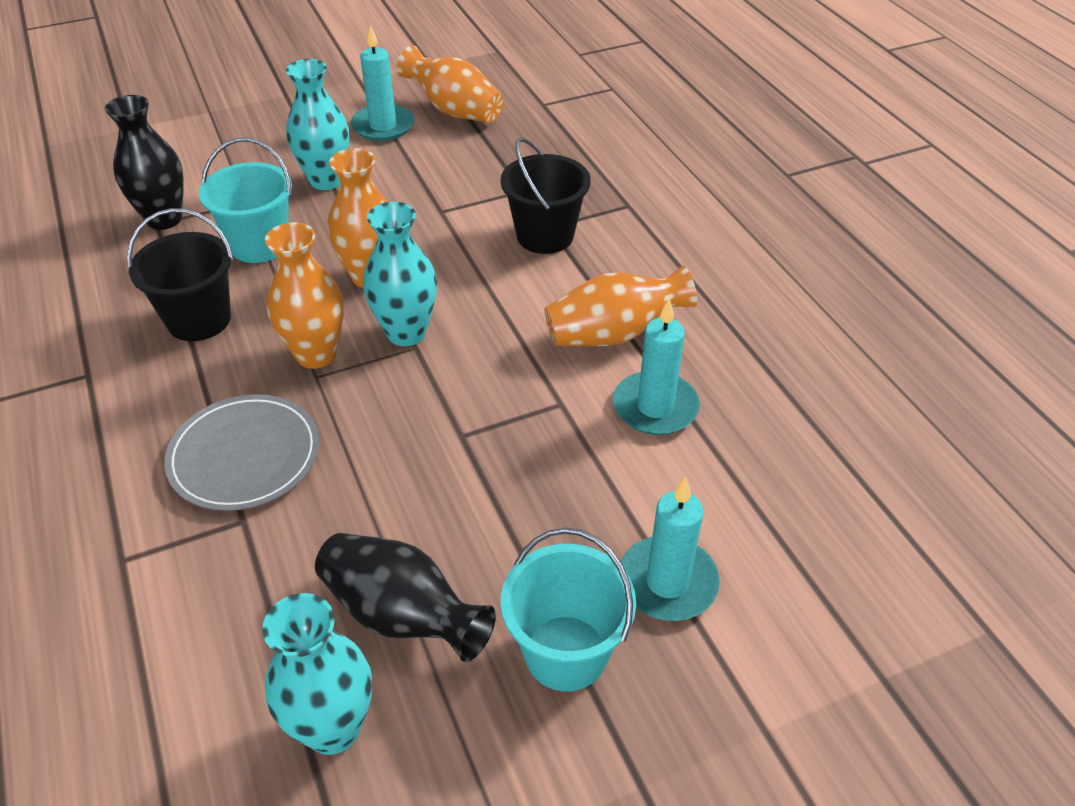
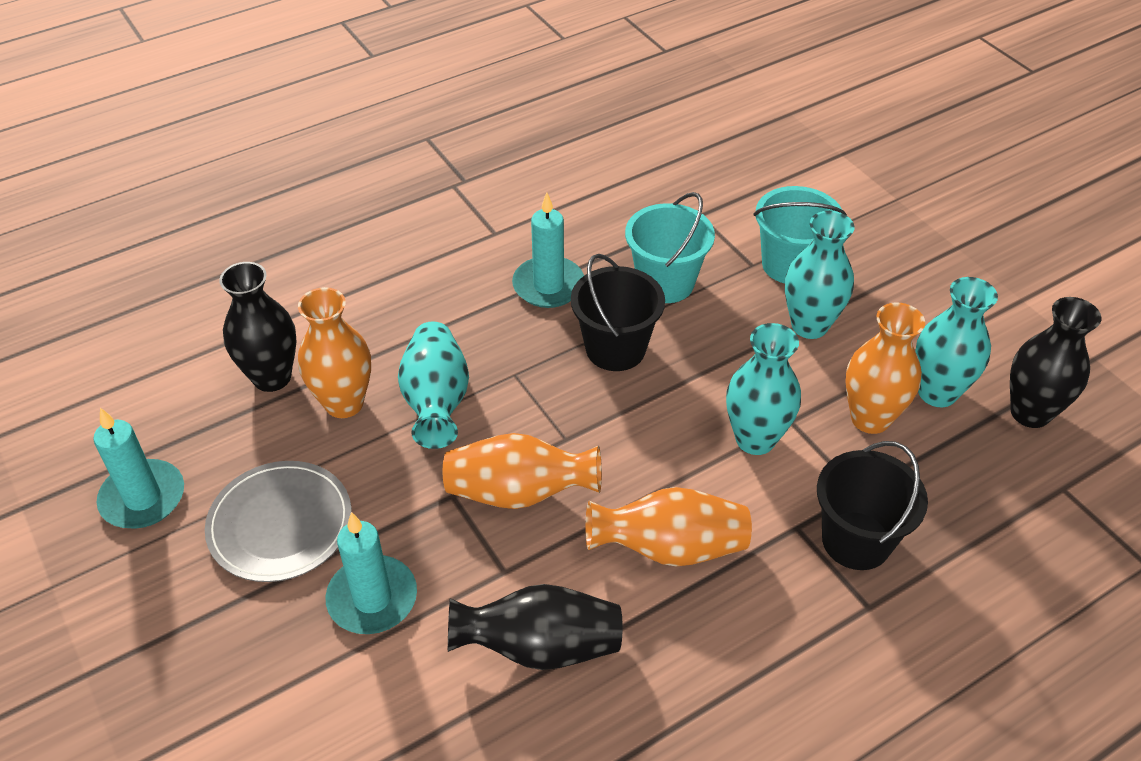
black vase: 2 -> 3
turquoise vase: 3 -> 4

